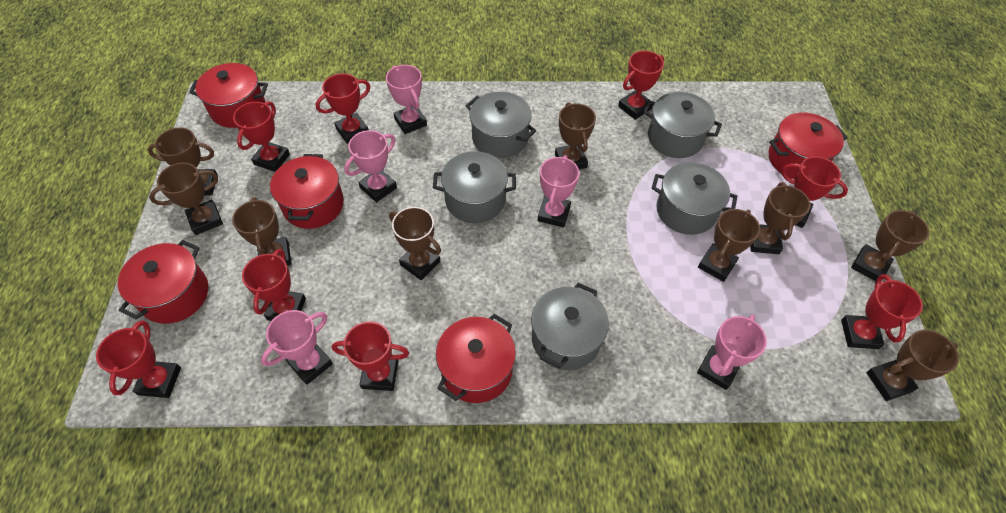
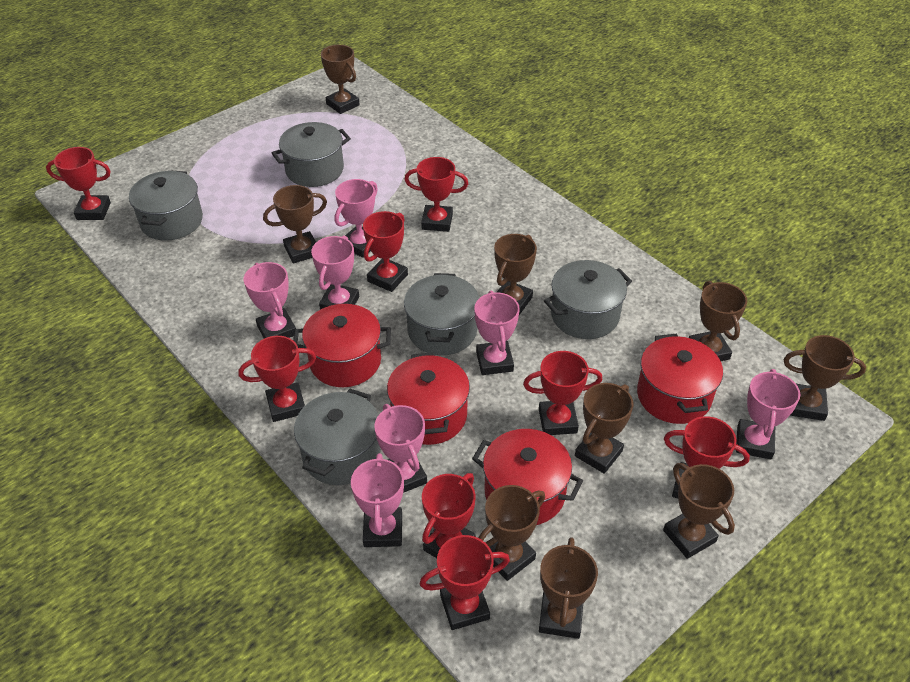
pink trophy: 5 -> 7
red pot: 5 -> 4

